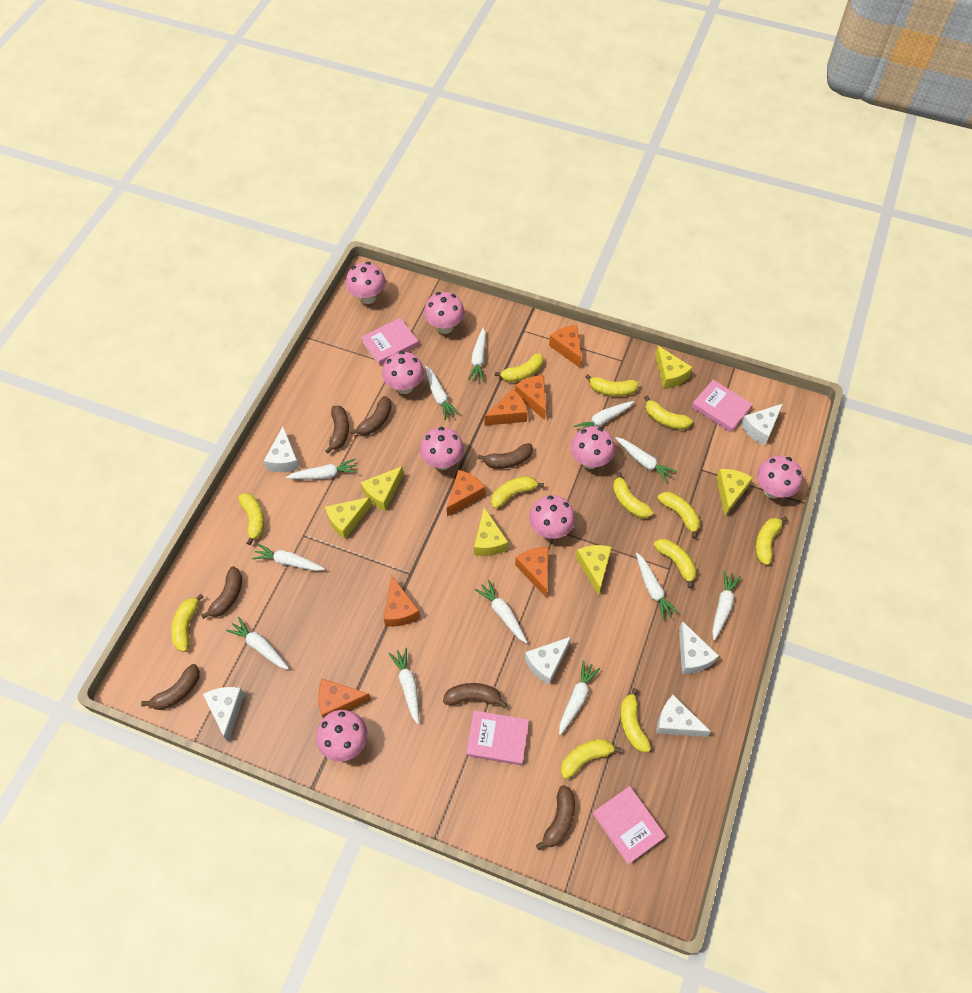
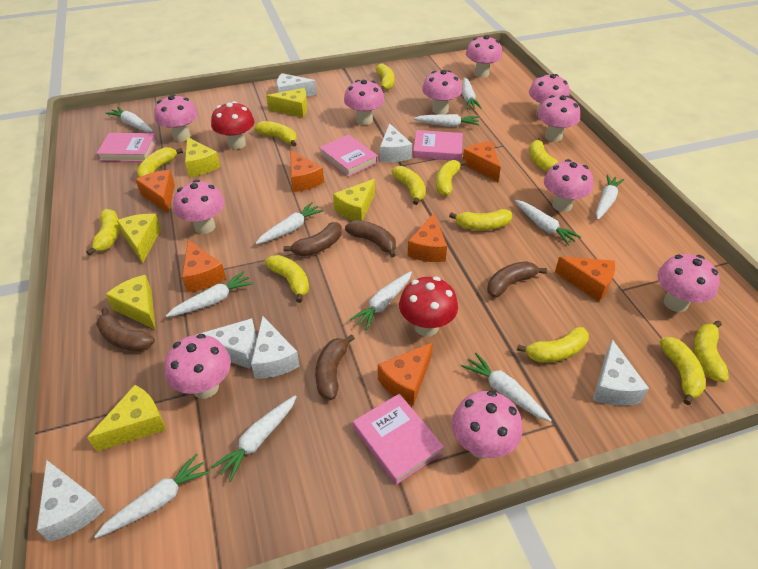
brown banana: 7 -> 5
pink mushroom: 8 -> 11
red mushroom: 0 -> 2
white carrot: 12 -> 11

